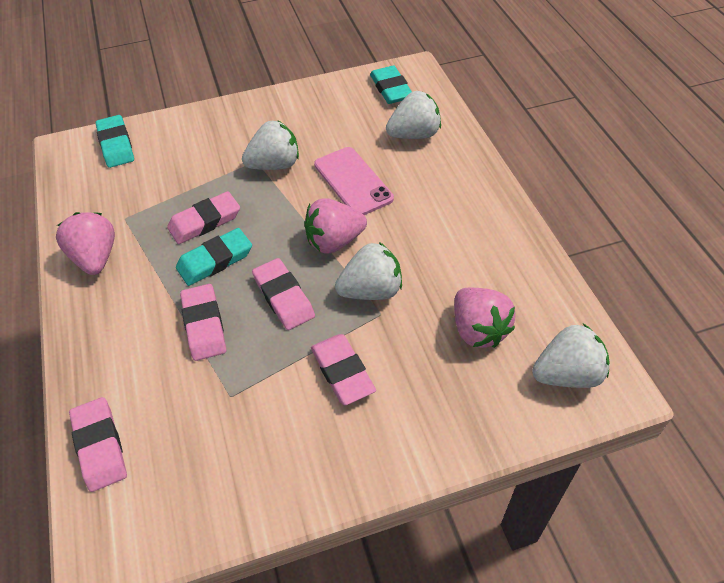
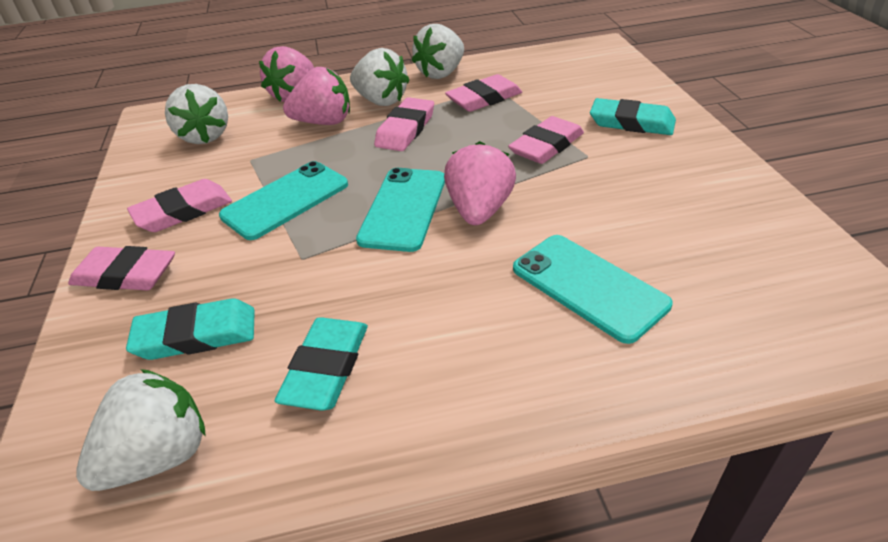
pink phone: 1 -> 0
turquoise phone: 0 -> 3

